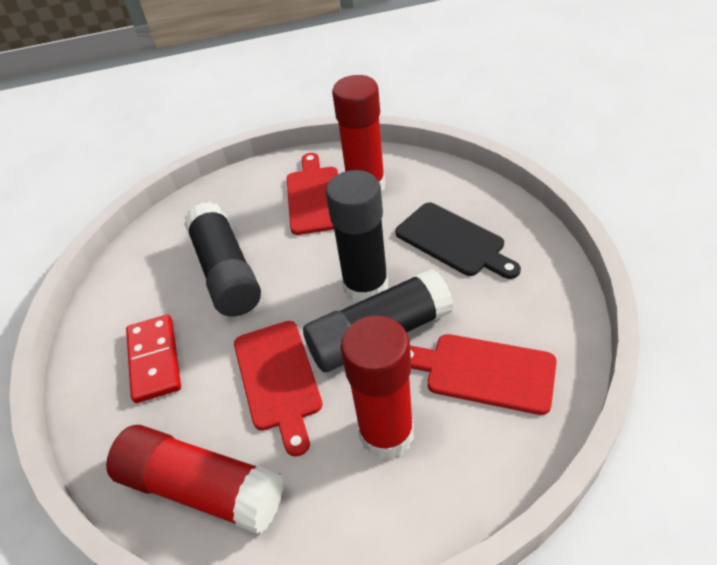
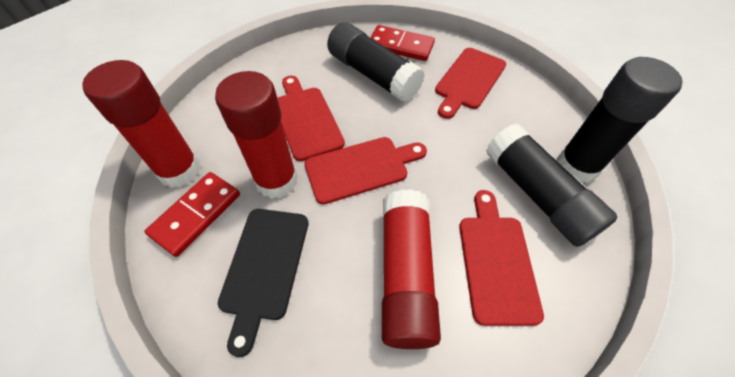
red cutting board: 3 -> 4
red domino: 1 -> 2

